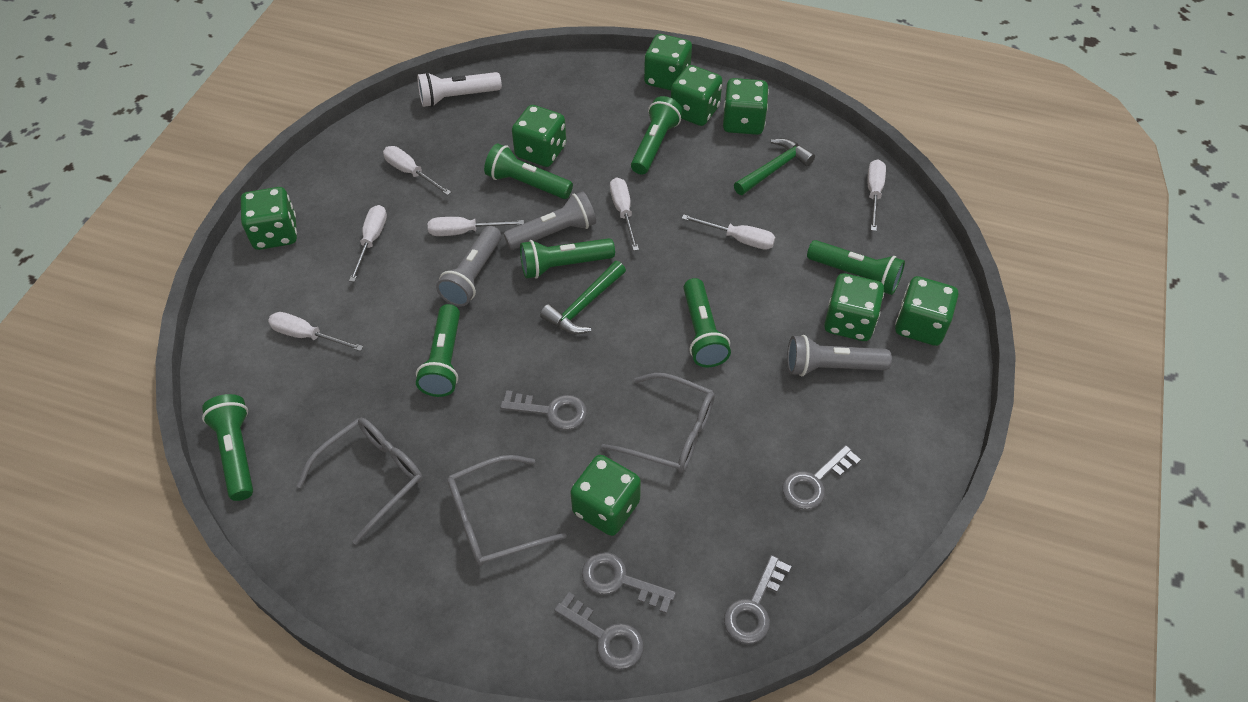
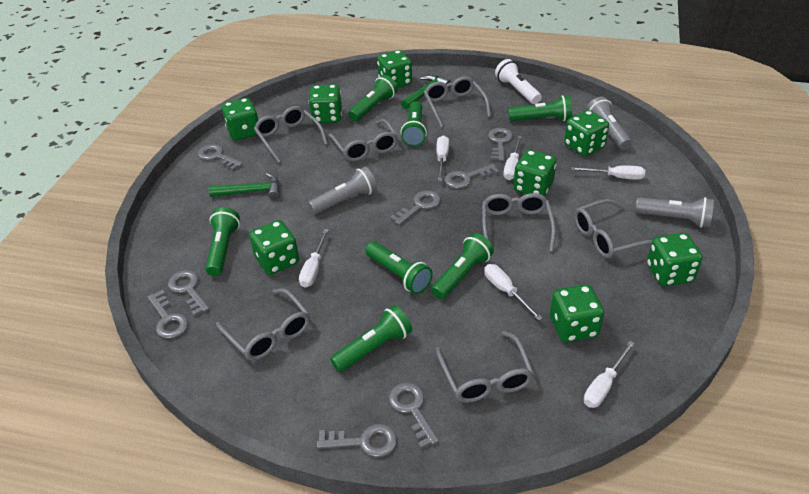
grey glasses: 3 -> 7
grey key: 5 -> 8
white screwdriver: 7 -> 6

